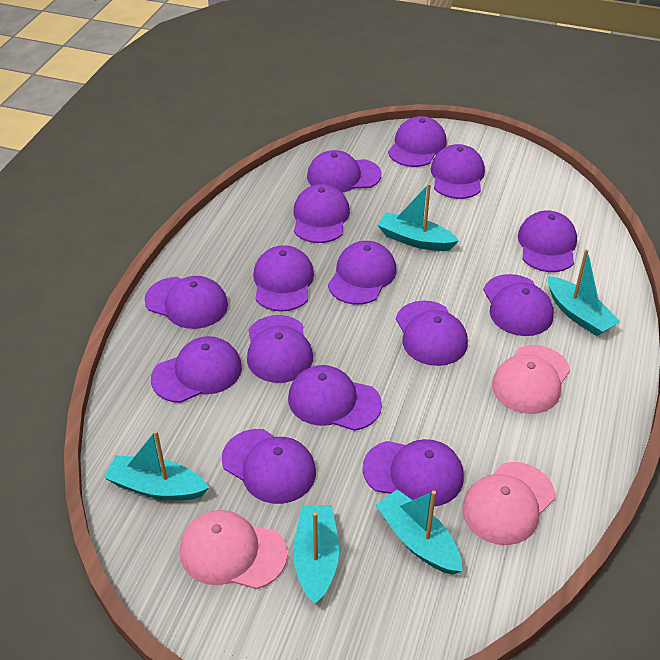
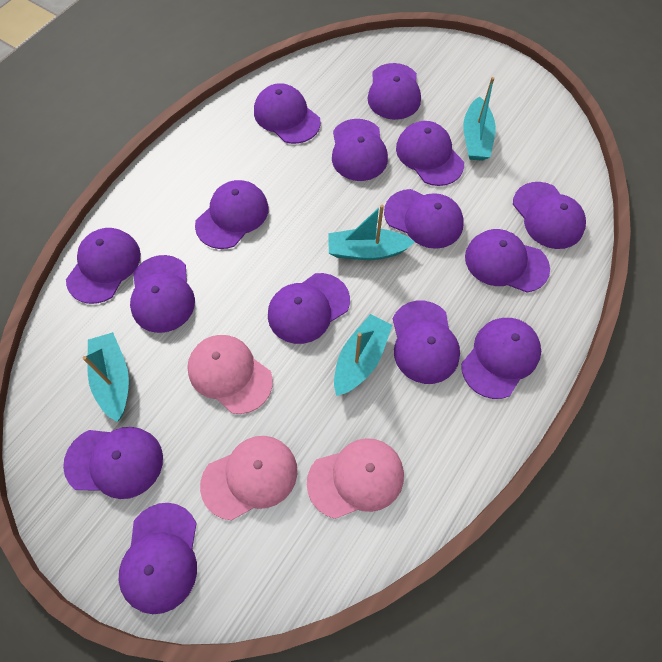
turquoise boat: 5 -> 4

